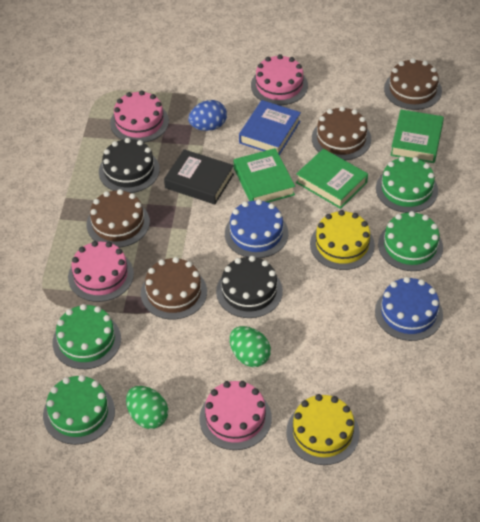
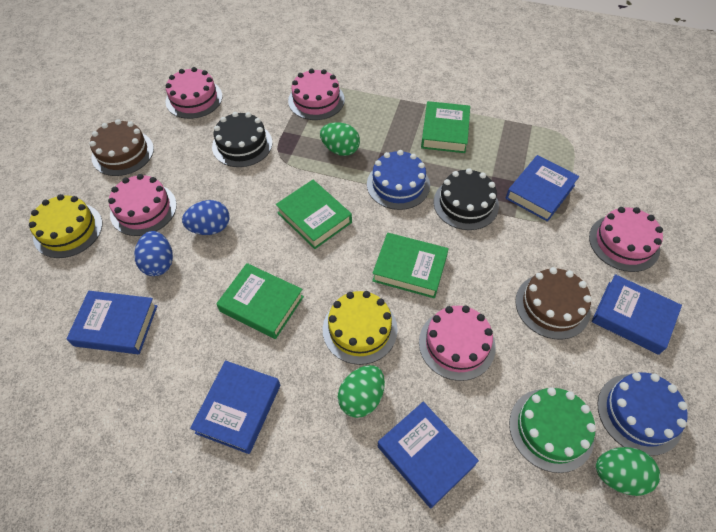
black book: 1 -> 0
blue book: 1 -> 5
blue egg: 1 -> 2
brown cake: 4 -> 2
green book: 3 -> 4
green cake: 4 -> 1
green egg: 2 -> 3
pink cake: 4 -> 5

